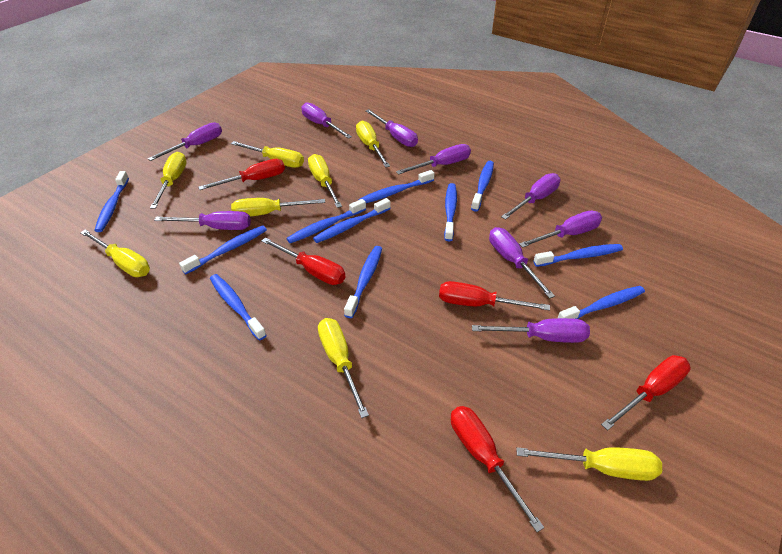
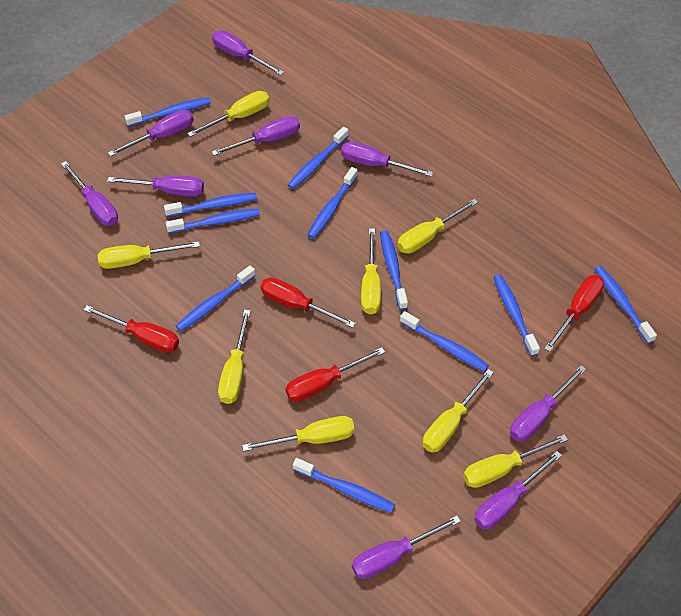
red screwdriver: 5 -> 4

